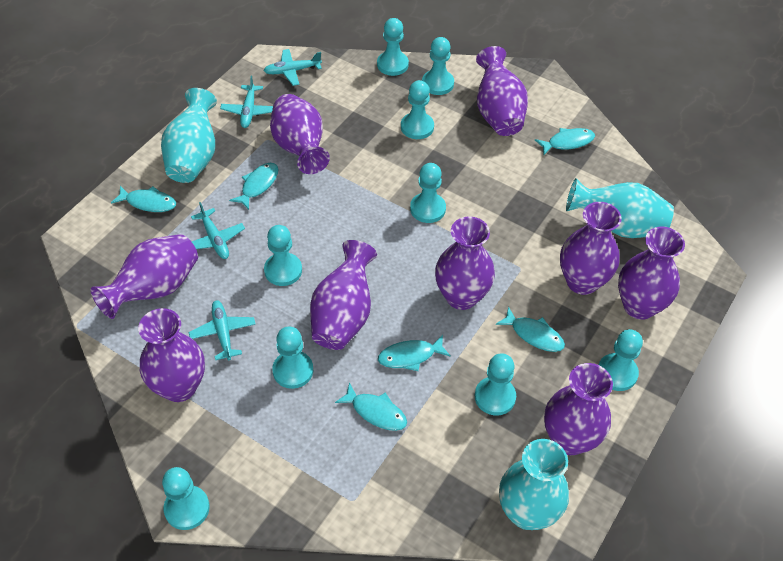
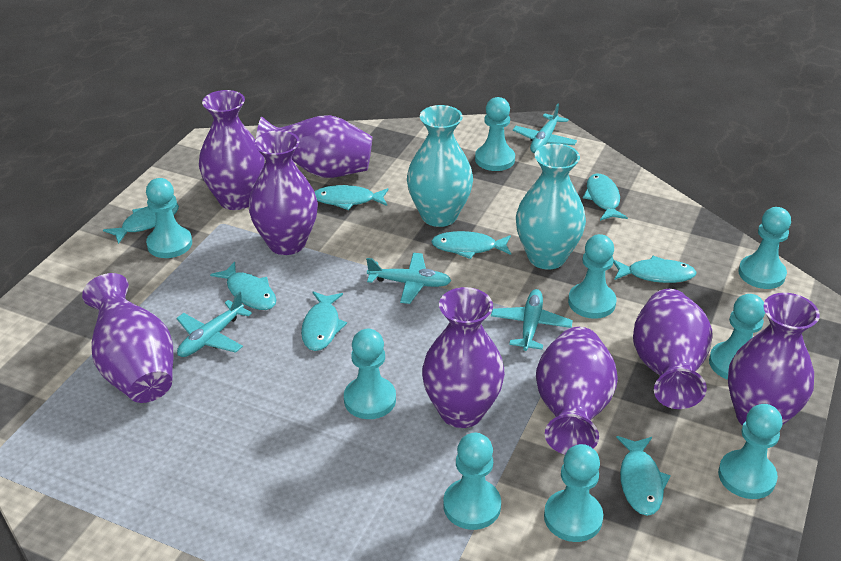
purple vase: 9 -> 8
turquoise fish: 6 -> 8
turquoise vase: 3 -> 2

